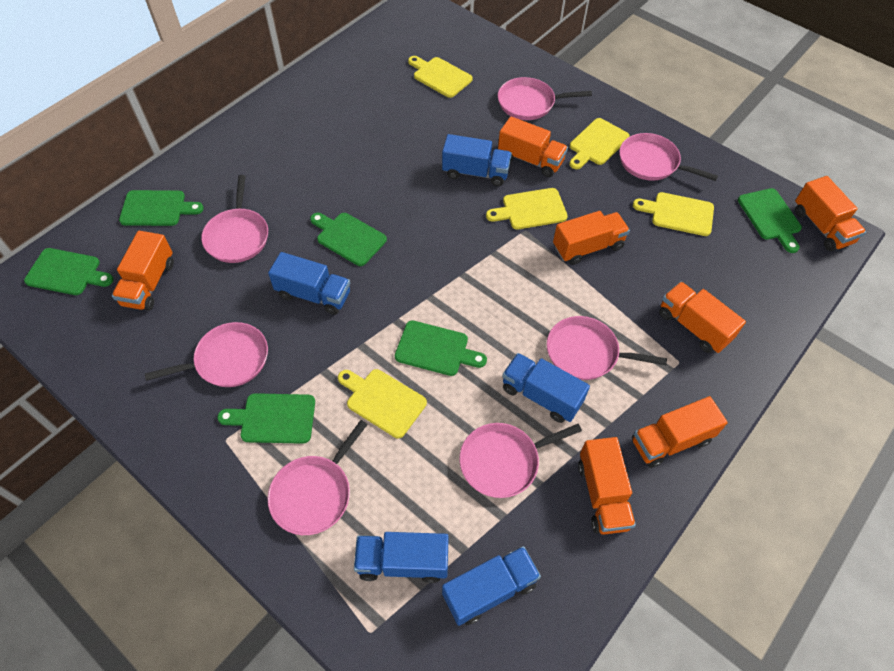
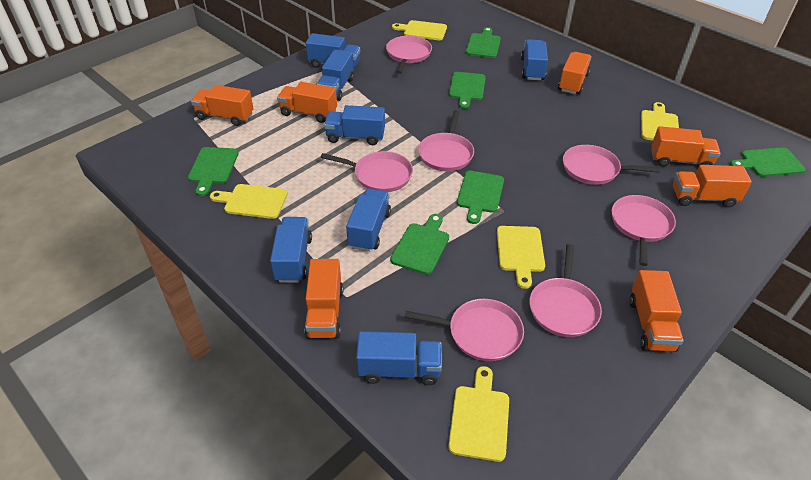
blue truck: 5 -> 7

